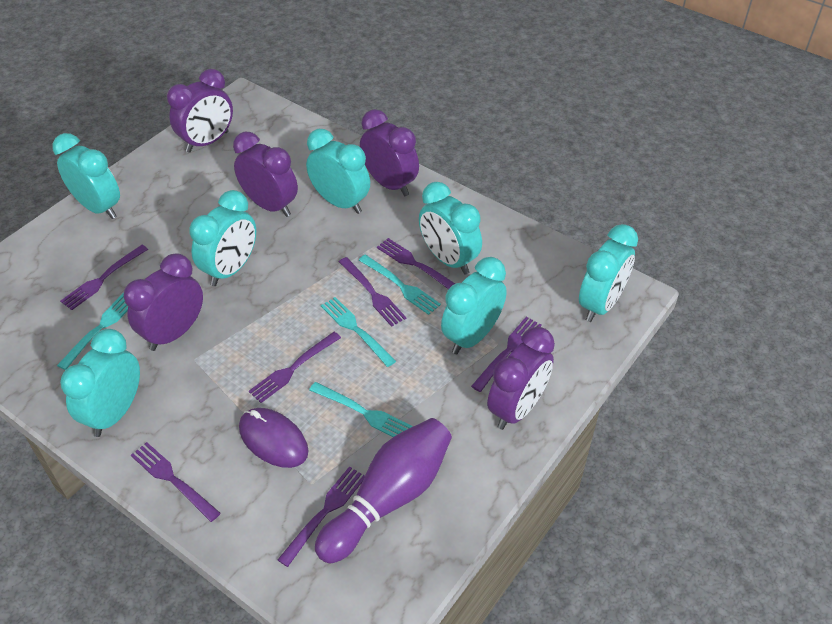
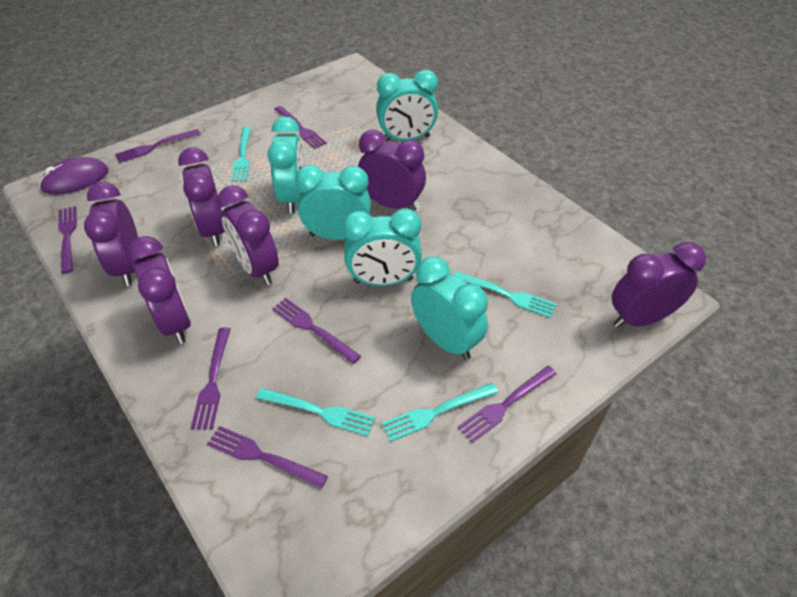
purple bowling pin: 1 -> 0
purple clock: 5 -> 6
turquoise clock: 7 -> 5

